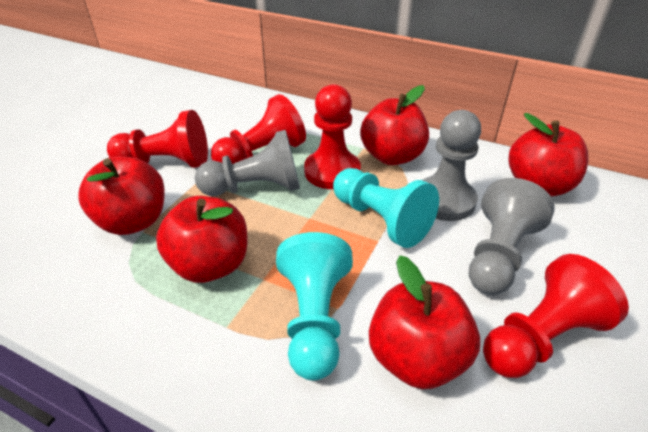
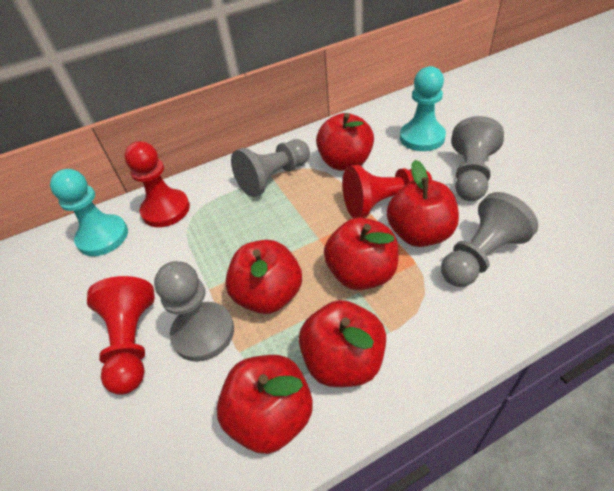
grey pawn: 3 -> 4
red apple: 5 -> 6
red pawn: 4 -> 3

